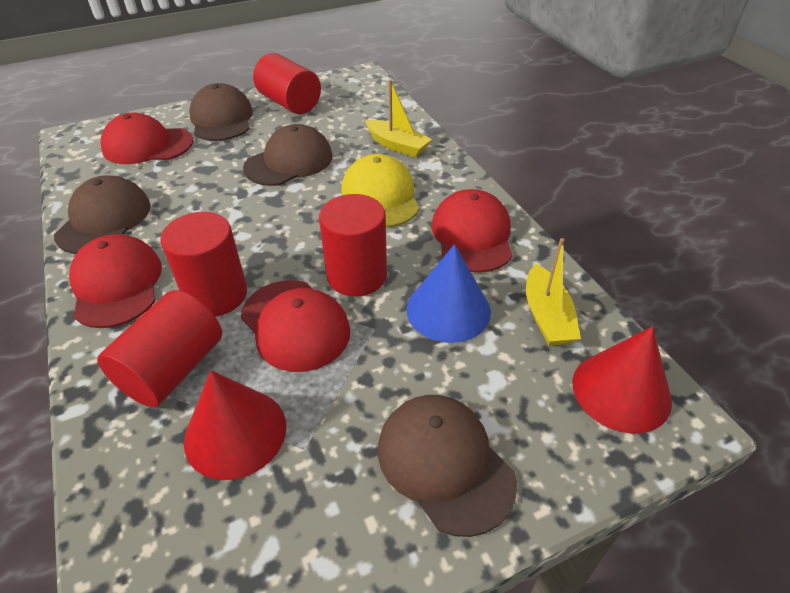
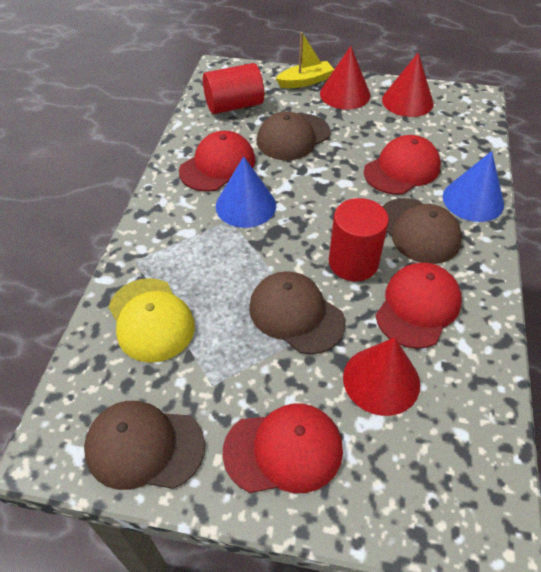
blue cone: 1 -> 2
red cone: 2 -> 3
red cylinder: 4 -> 2
yellow boat: 2 -> 1

